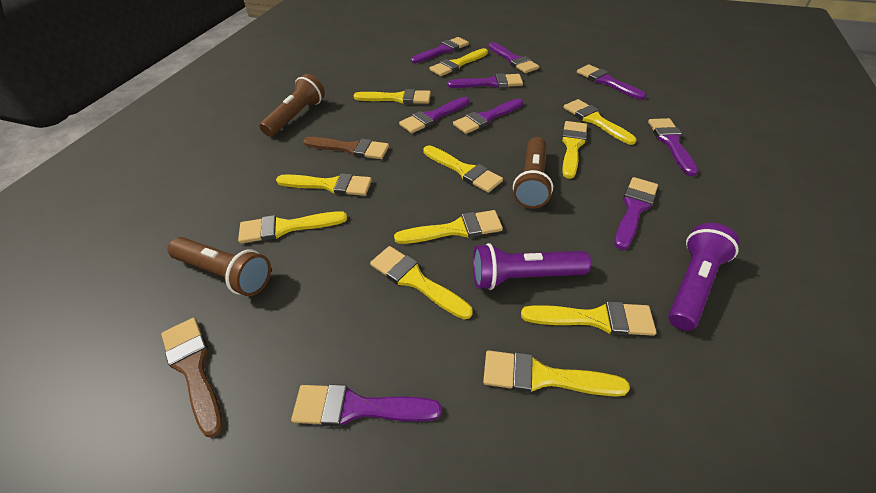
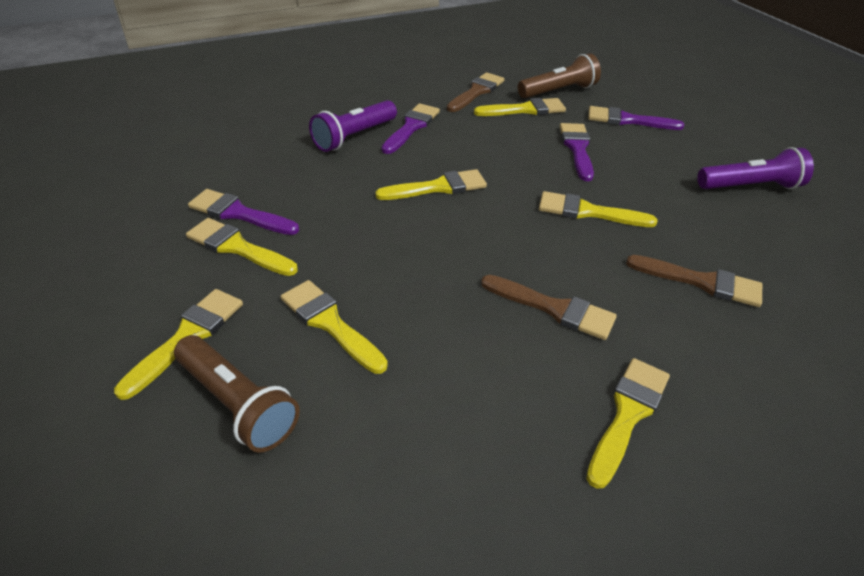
brown brush: 2 -> 3
brown flashlight: 3 -> 2
purple brush: 9 -> 4
yellow brush: 11 -> 7

